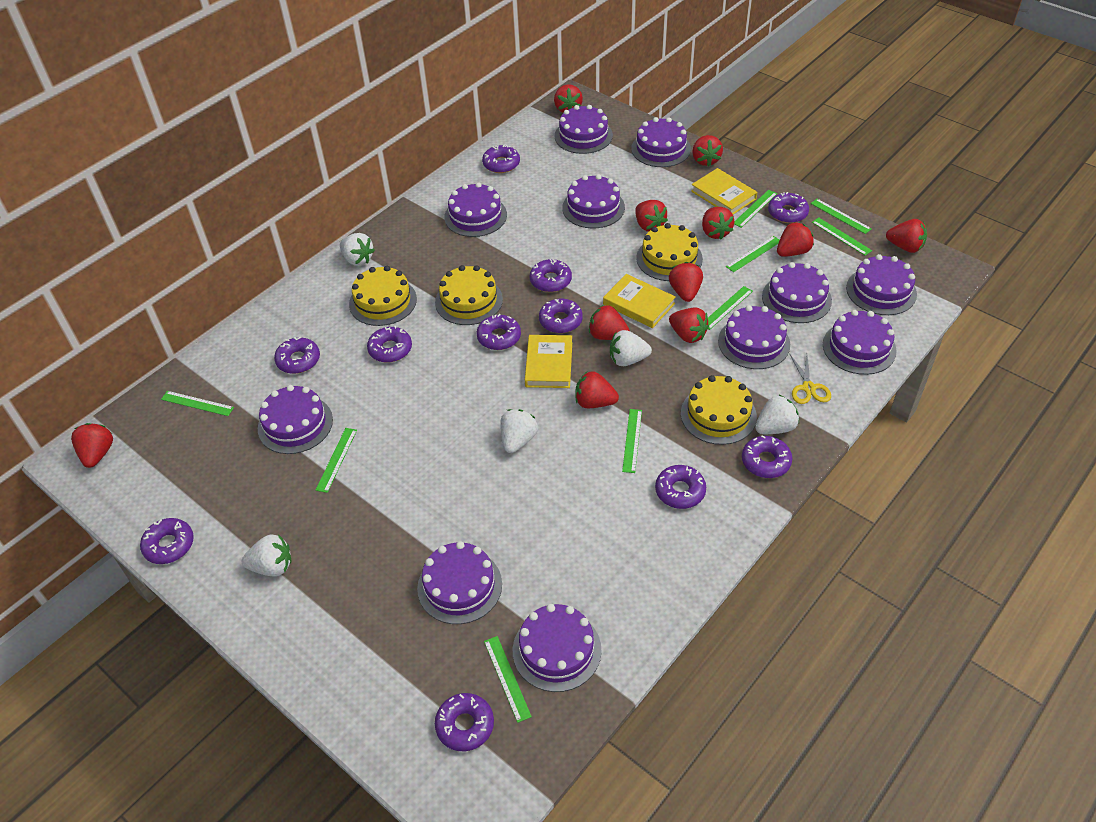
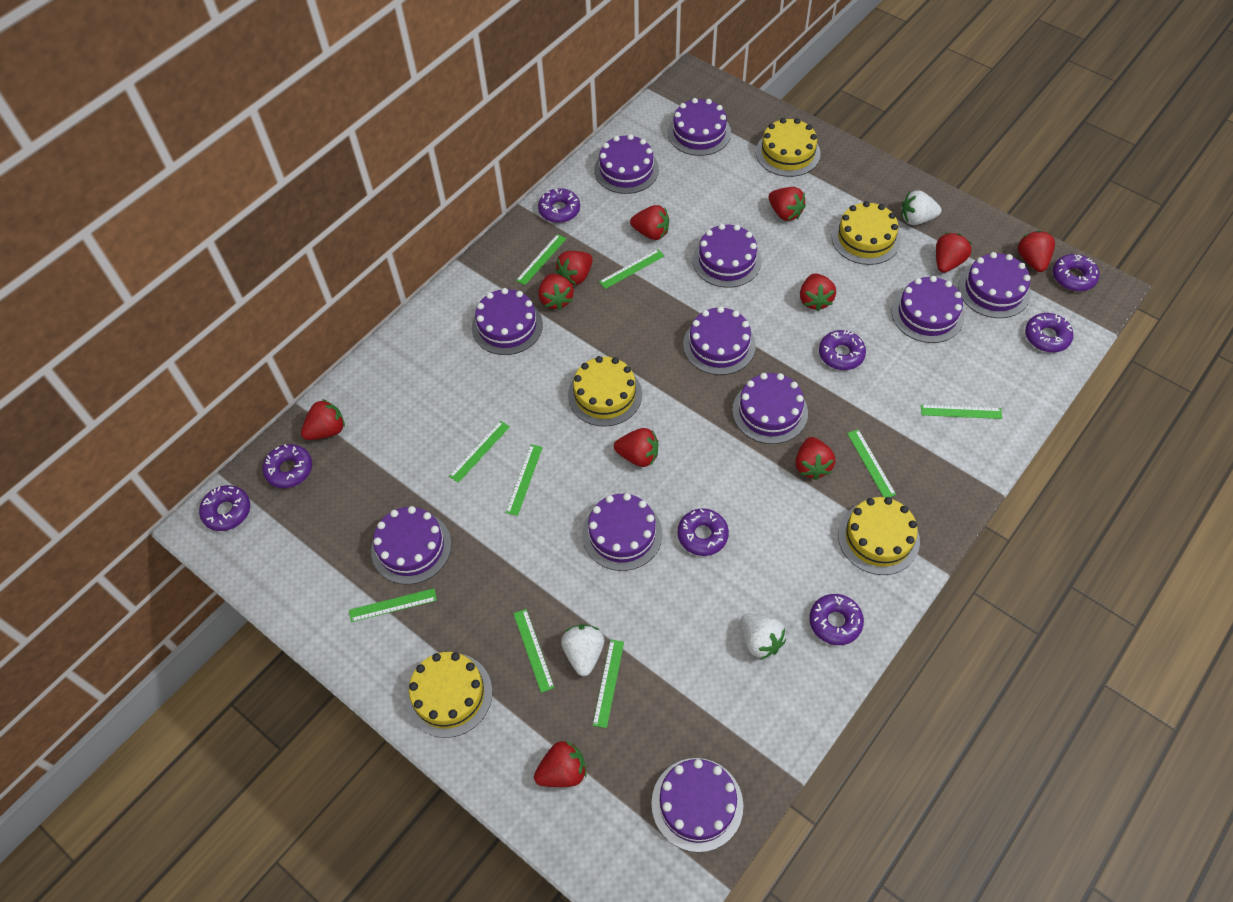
purple donut: 11 -> 8
white strawberry: 5 -> 3
yellow book: 3 -> 0
yellow cake: 4 -> 5
yellow scissors: 1 -> 0

